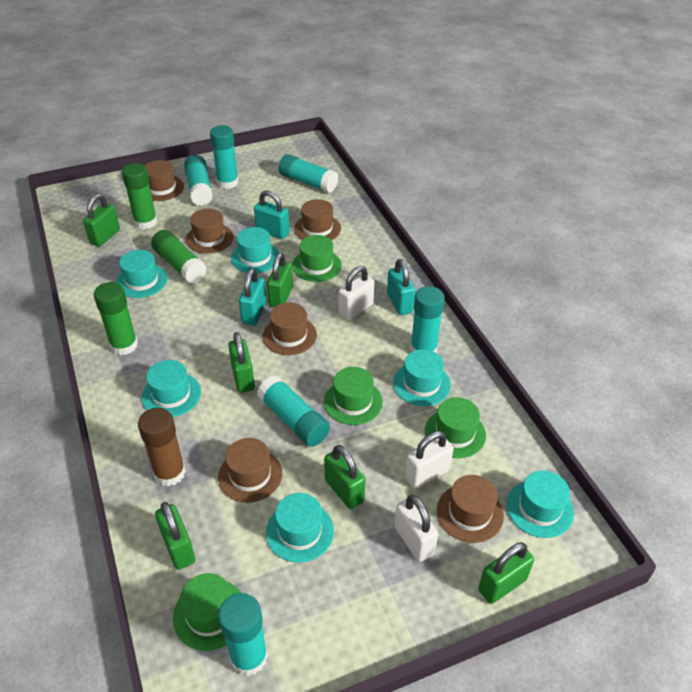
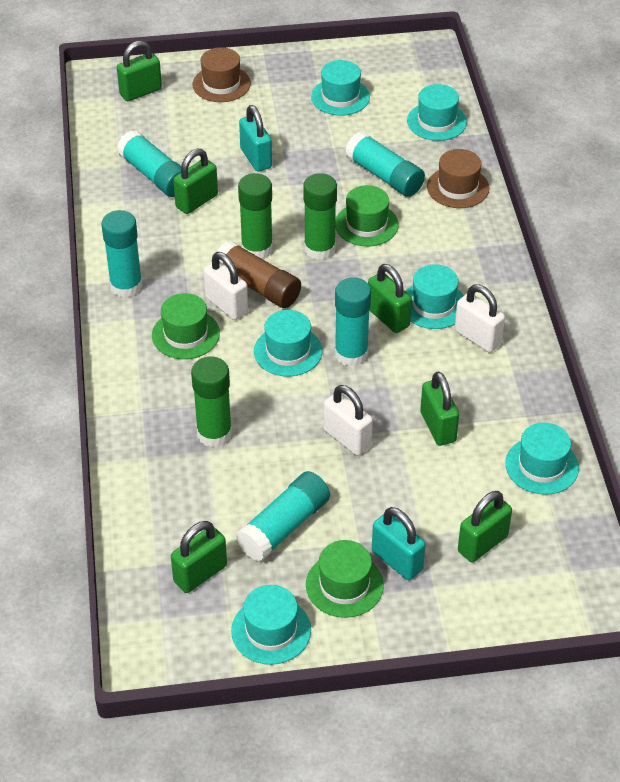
brown hat: 6 -> 2
green hat: 4 -> 3
turquoise glue stick: 6 -> 5
turquoise padlock: 3 -> 2

